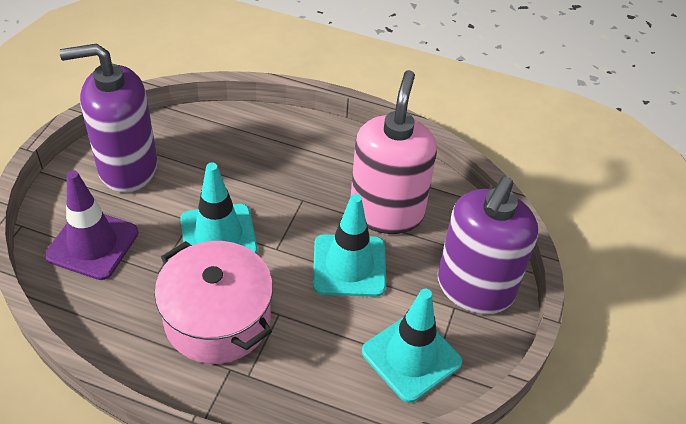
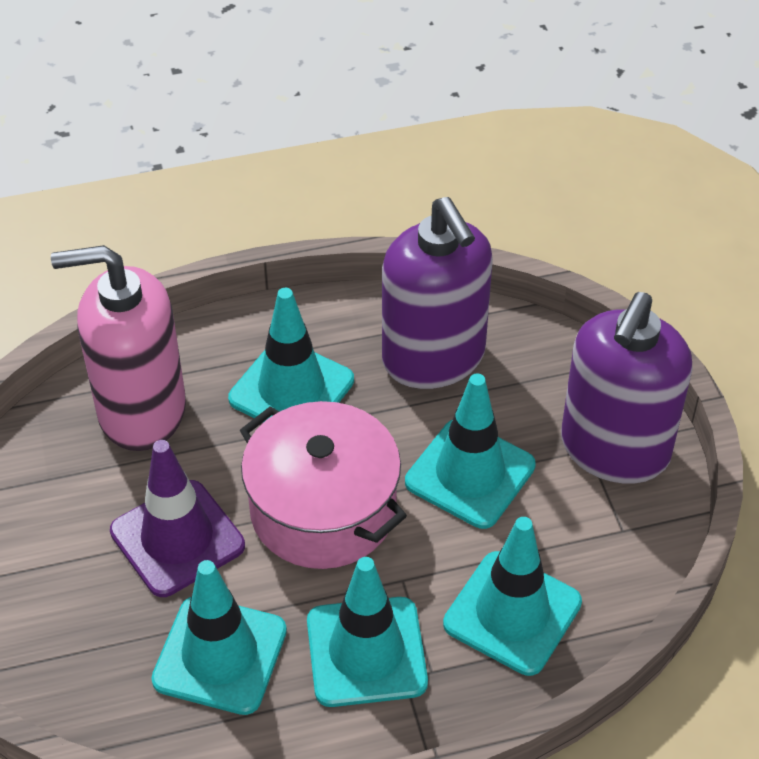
turquoise traffic cone: 3 -> 5

